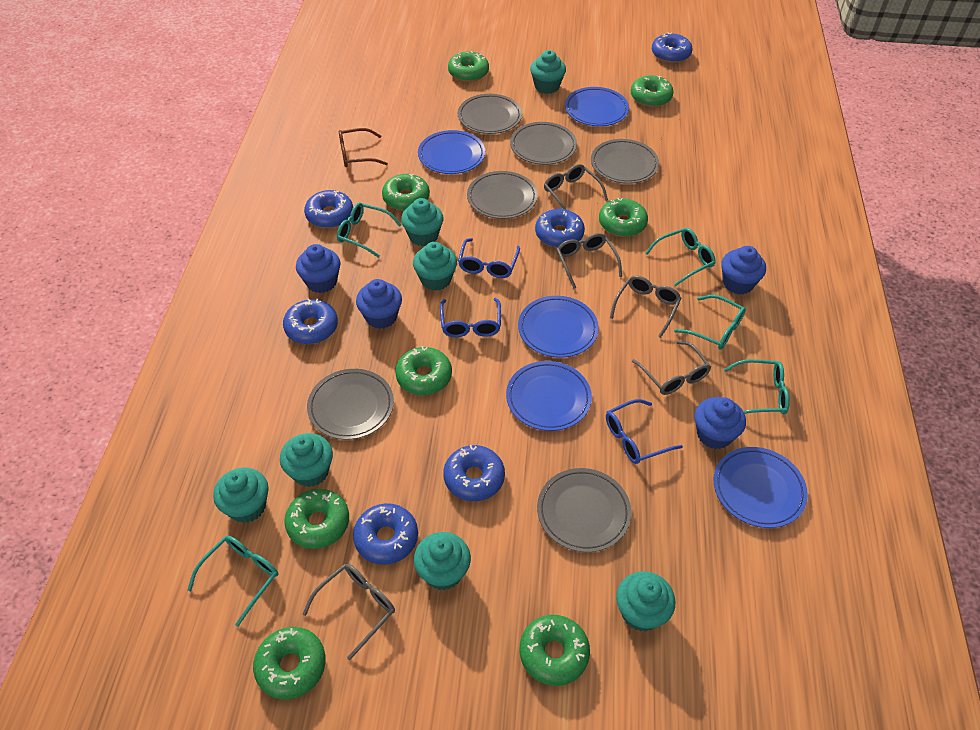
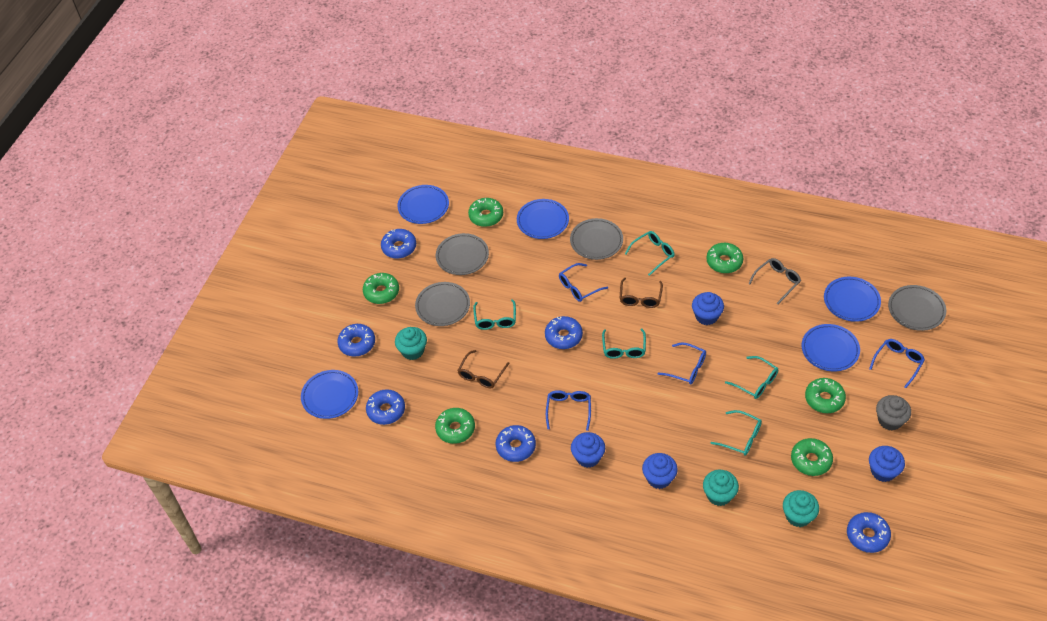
blue glasses: 3 -> 4
brown glasses: 1 -> 2
green donut: 8 -> 6
grey cupcake: 0 -> 1
grey glasses: 5 -> 1
grey plate: 6 -> 4
turquoise cupcake: 7 -> 3

